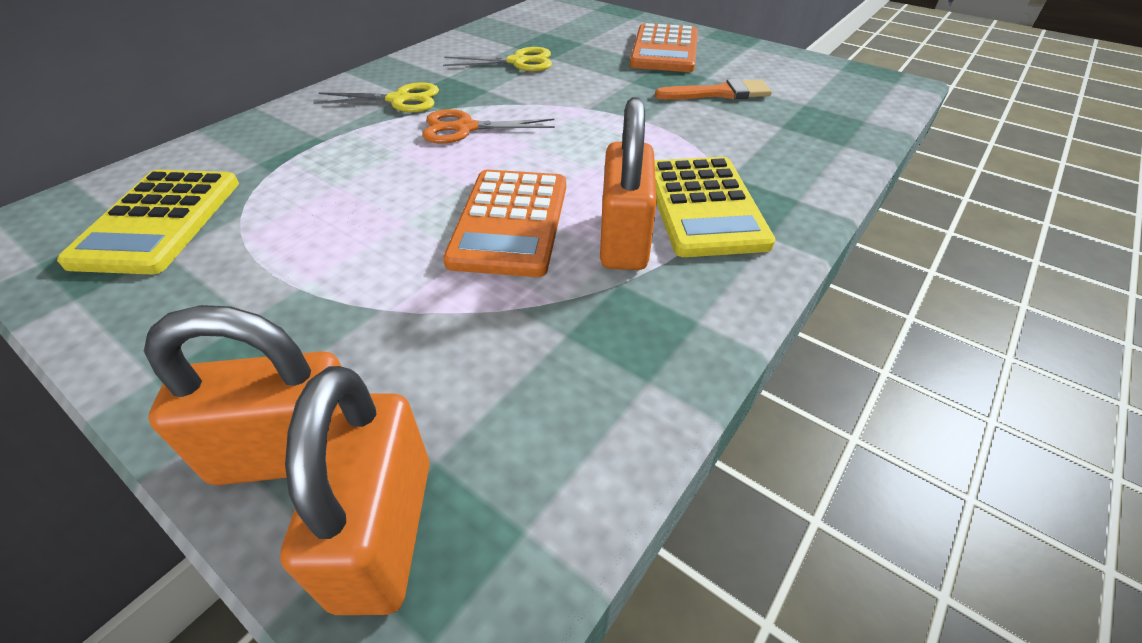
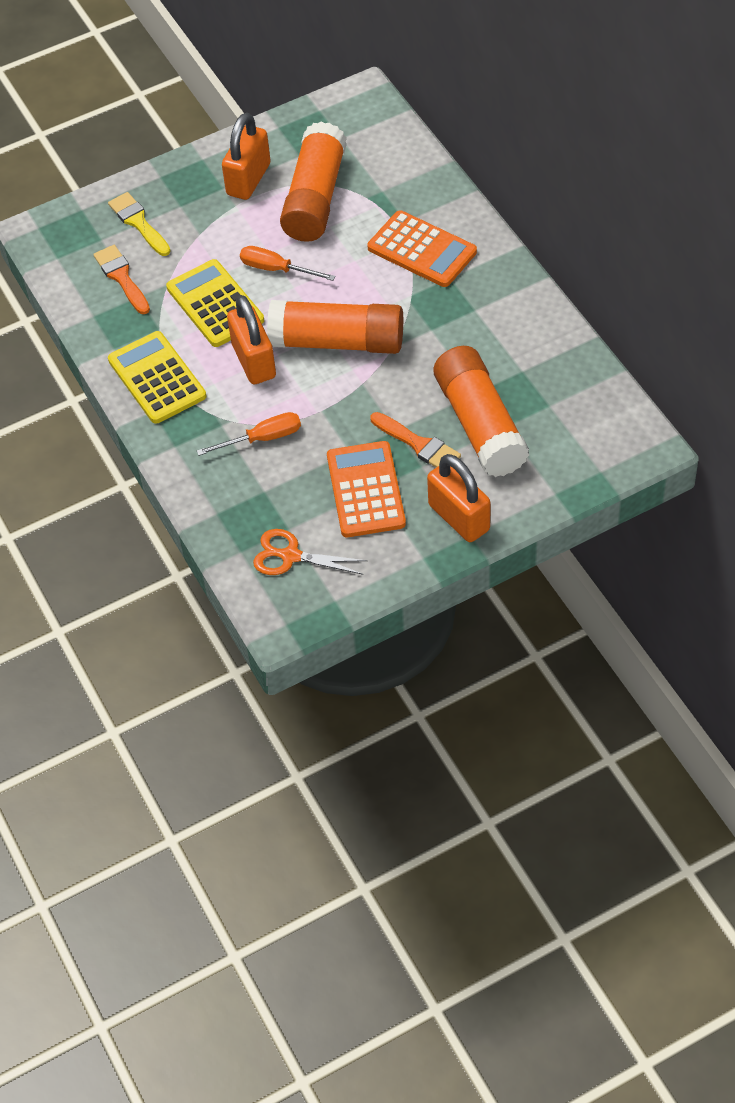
orange brush: 1 -> 2
orange glue stick: 0 -> 3
orange screwdriver: 0 -> 2
yellow brush: 0 -> 1
yellow scissors: 2 -> 0

